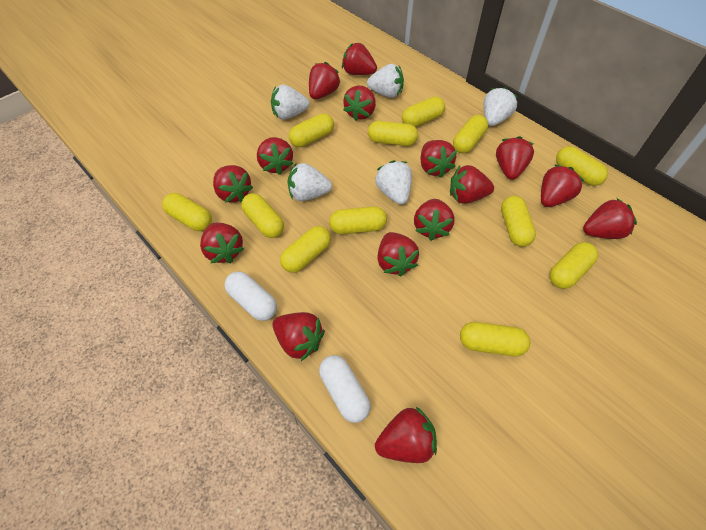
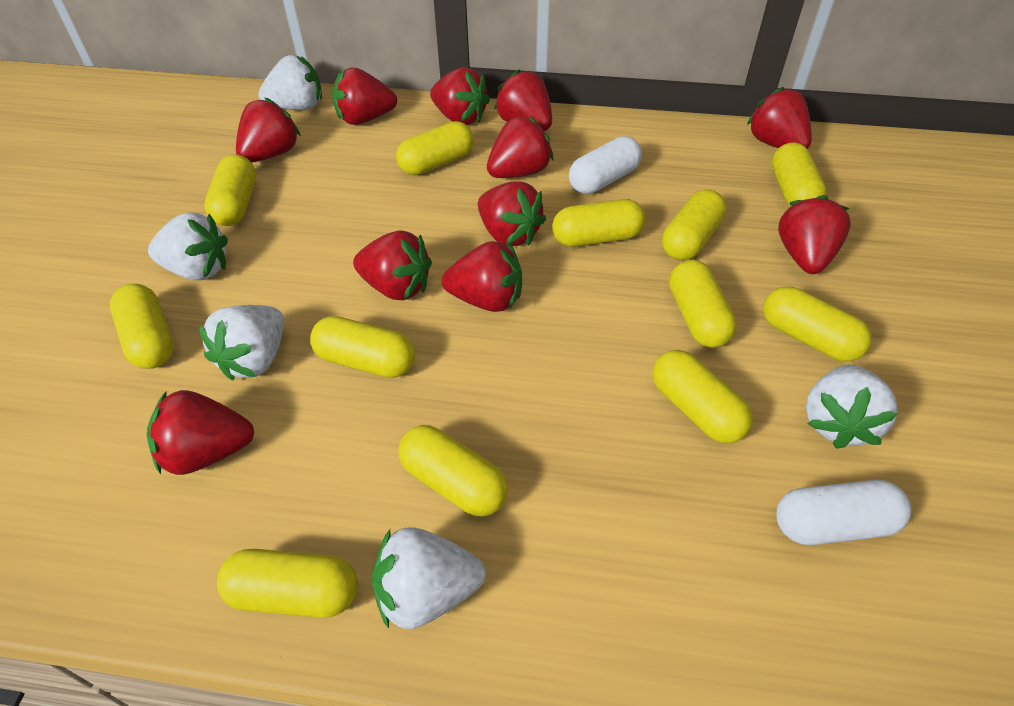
red strawberry: 15 -> 11

